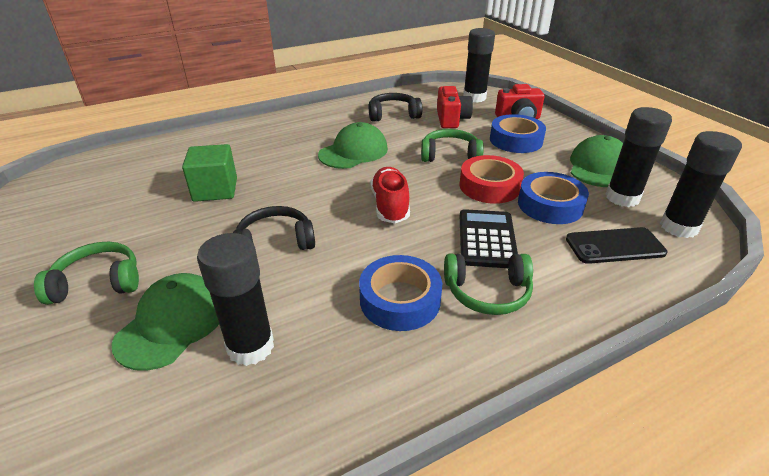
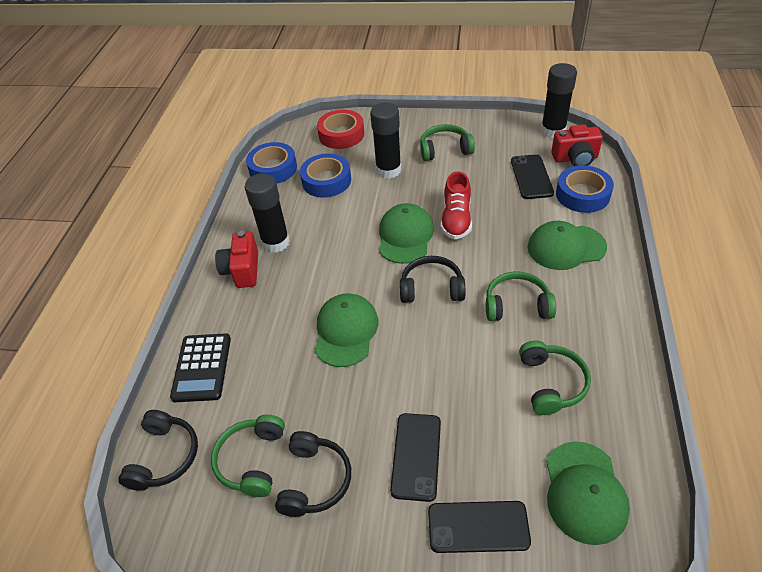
black glue stick: 4 -> 3
black headphones: 2 -> 3
black phone: 1 -> 3
green cap: 3 -> 4
green cube: 1 -> 0
green headphones: 3 -> 4

